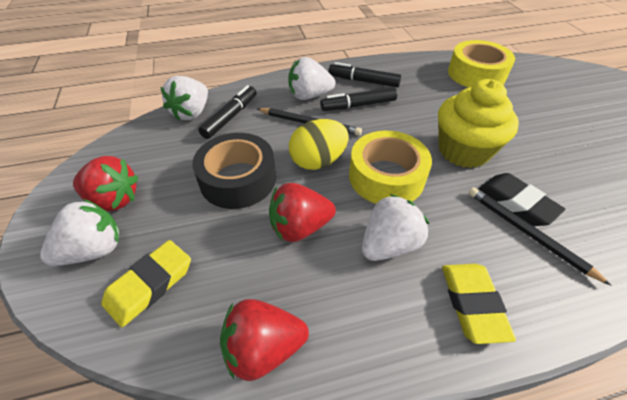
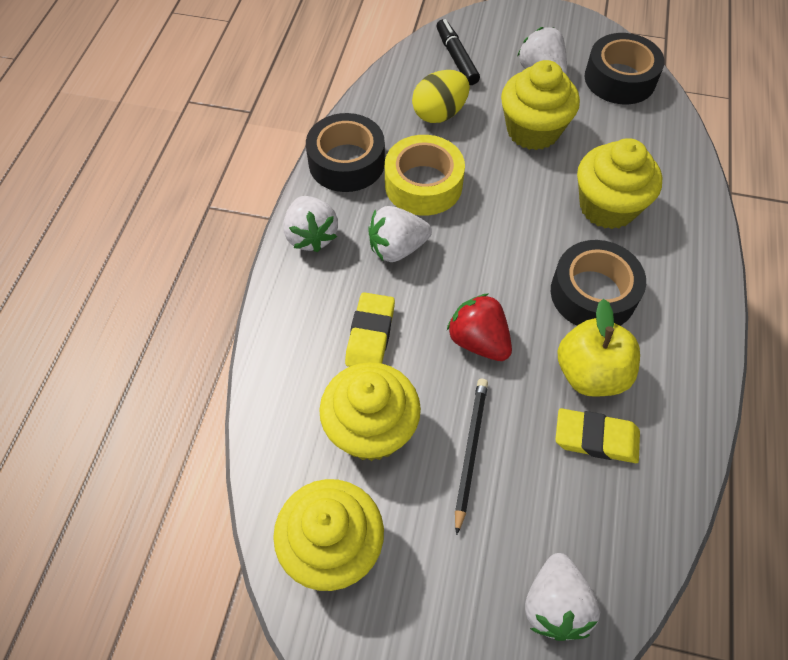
black eraser: 1 -> 0
black marker: 3 -> 1
black pencil: 2 -> 1
black tape: 1 -> 3
red strawberry: 3 -> 1
yellow apple: 0 -> 1
yellow cupcake: 1 -> 4
yellow tape: 2 -> 1

